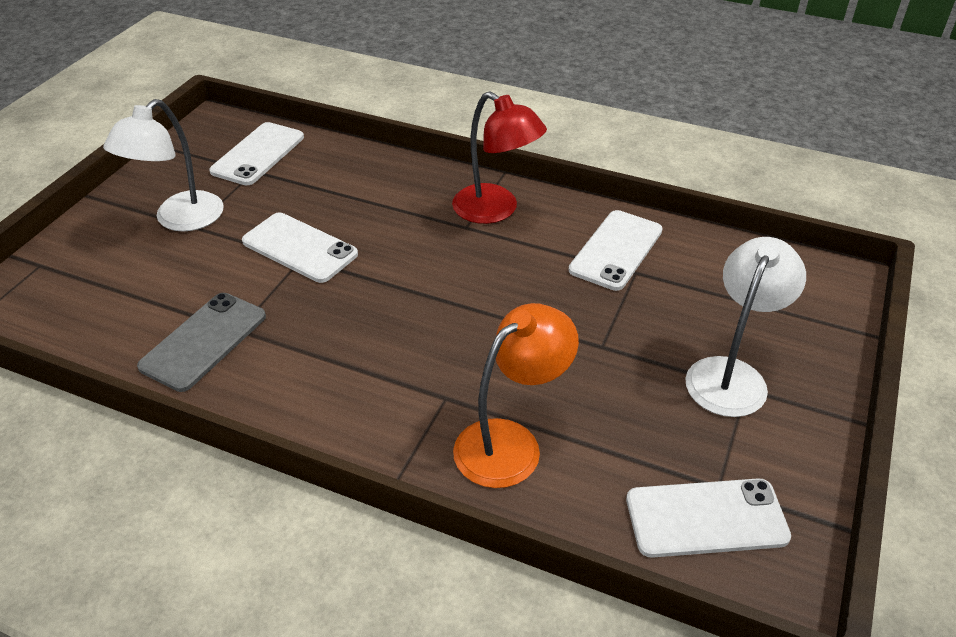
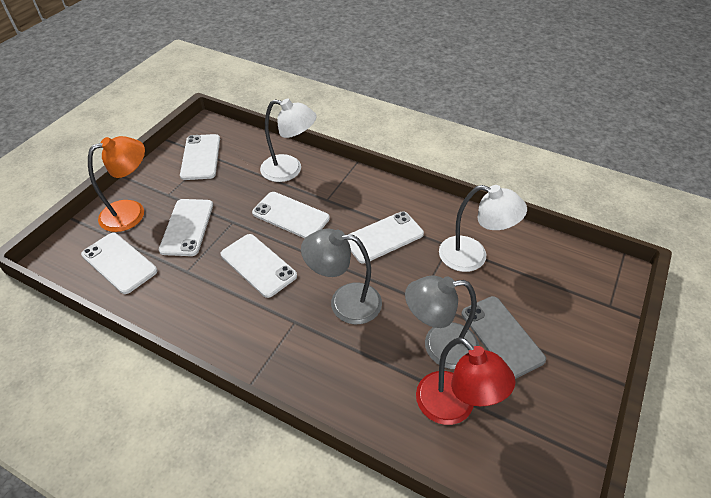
grey lamp: 0 -> 2
white phone: 4 -> 6

